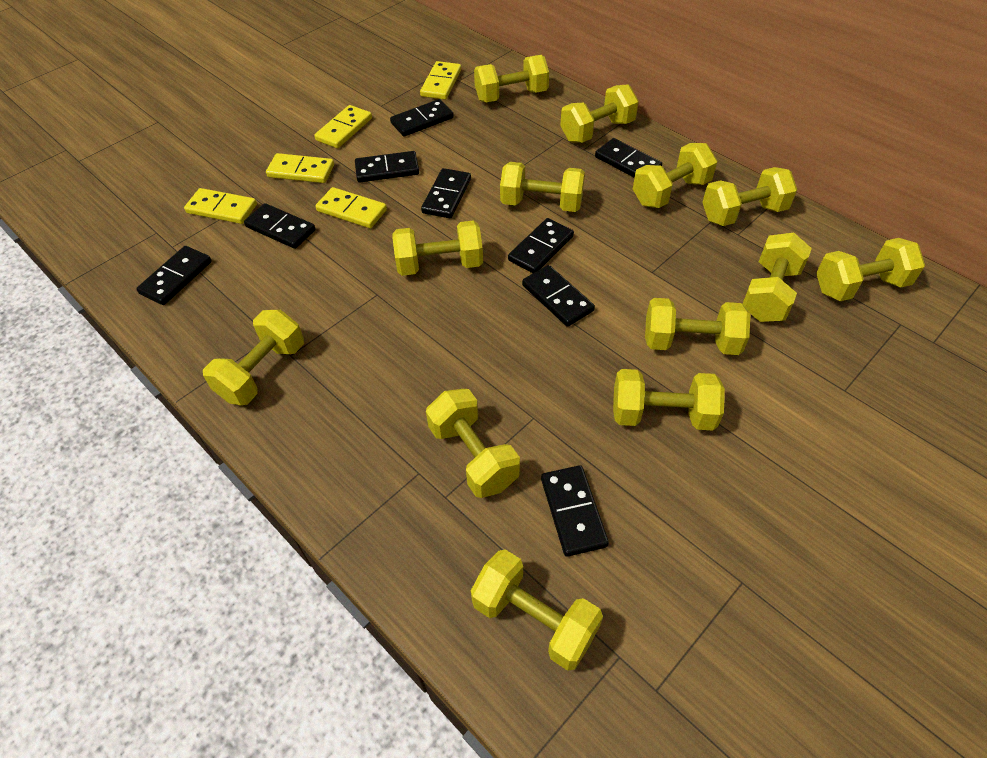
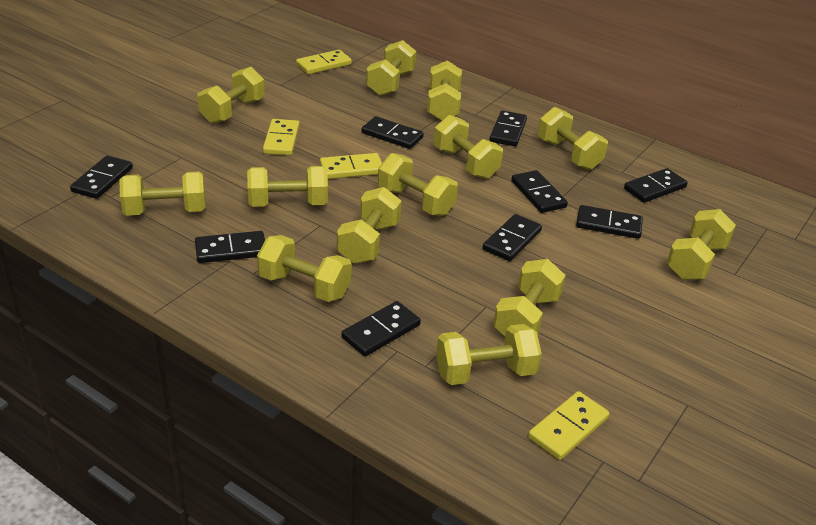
yellow domino: 5 -> 4

